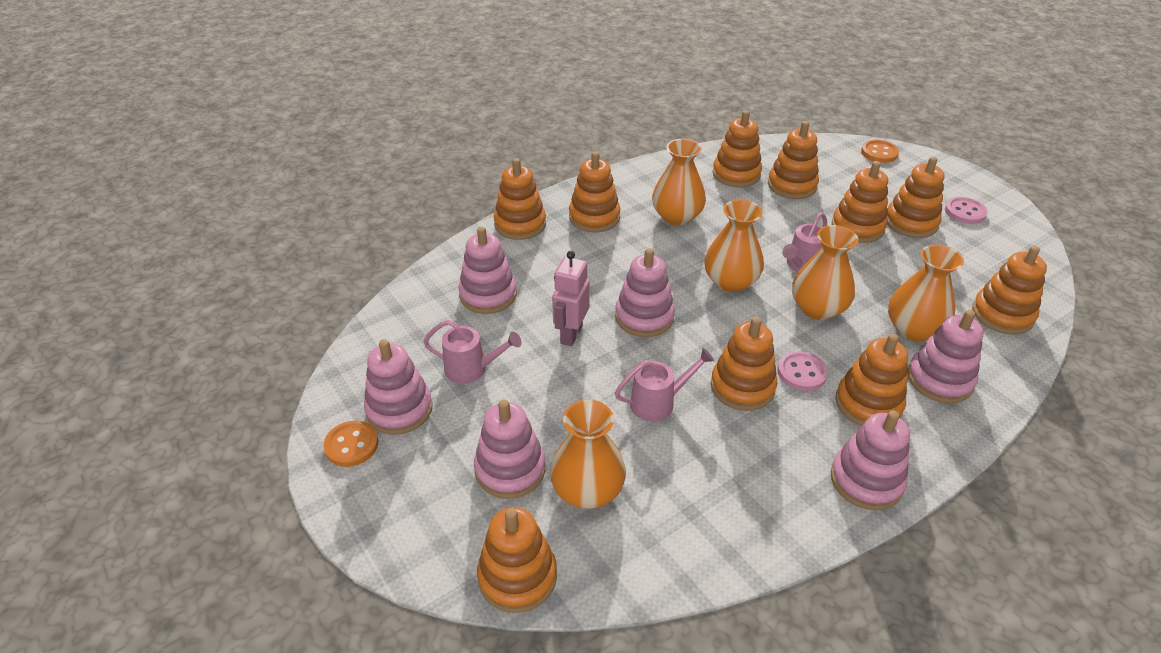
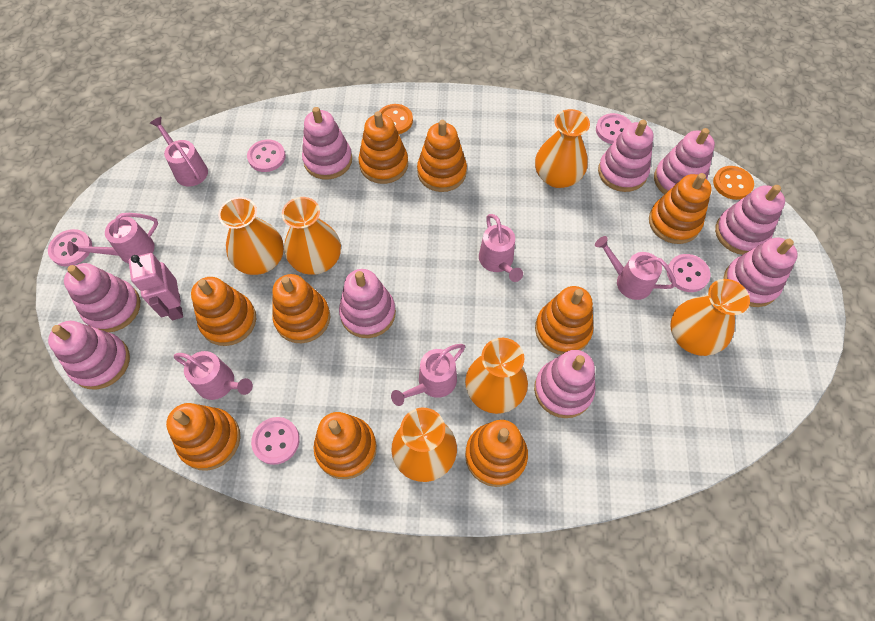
orange stacking toy: 10 -> 9
orange vase: 5 -> 6
pink button: 2 -> 5
pink stacking toy: 6 -> 9
pink watering can: 3 -> 6

